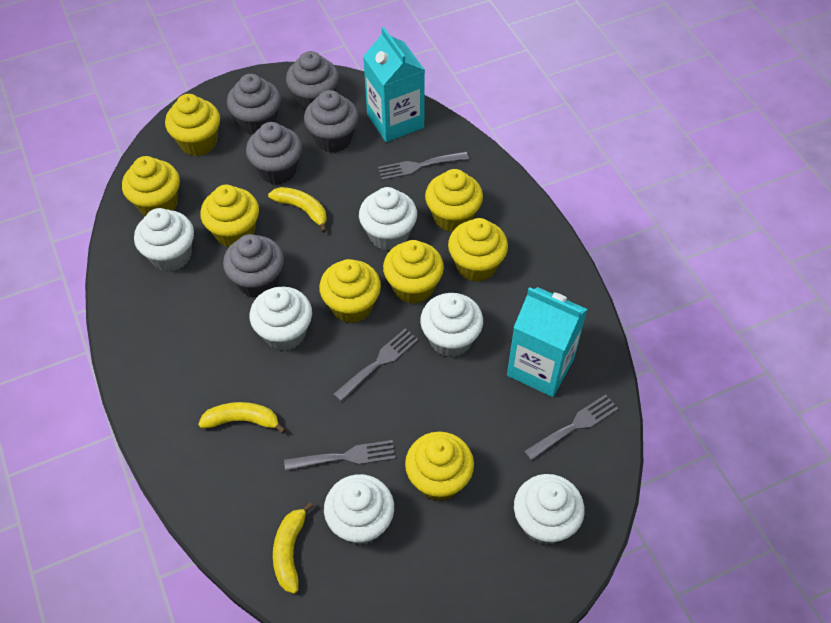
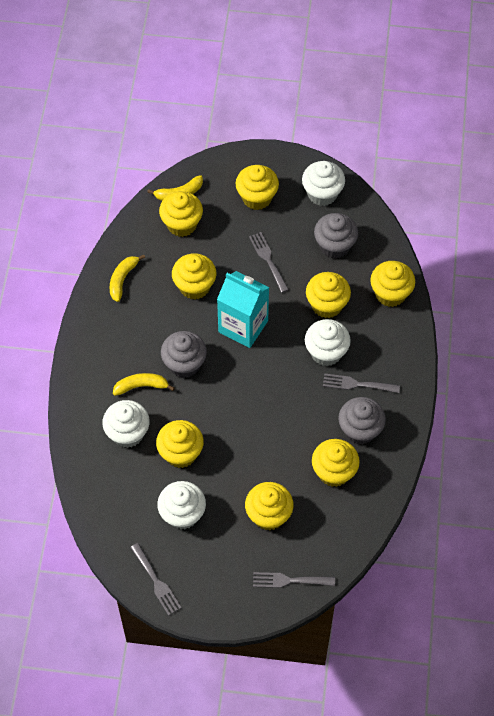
grey cupcake: 5 -> 3
turquoise carton: 2 -> 1
white cupcake: 6 -> 4

